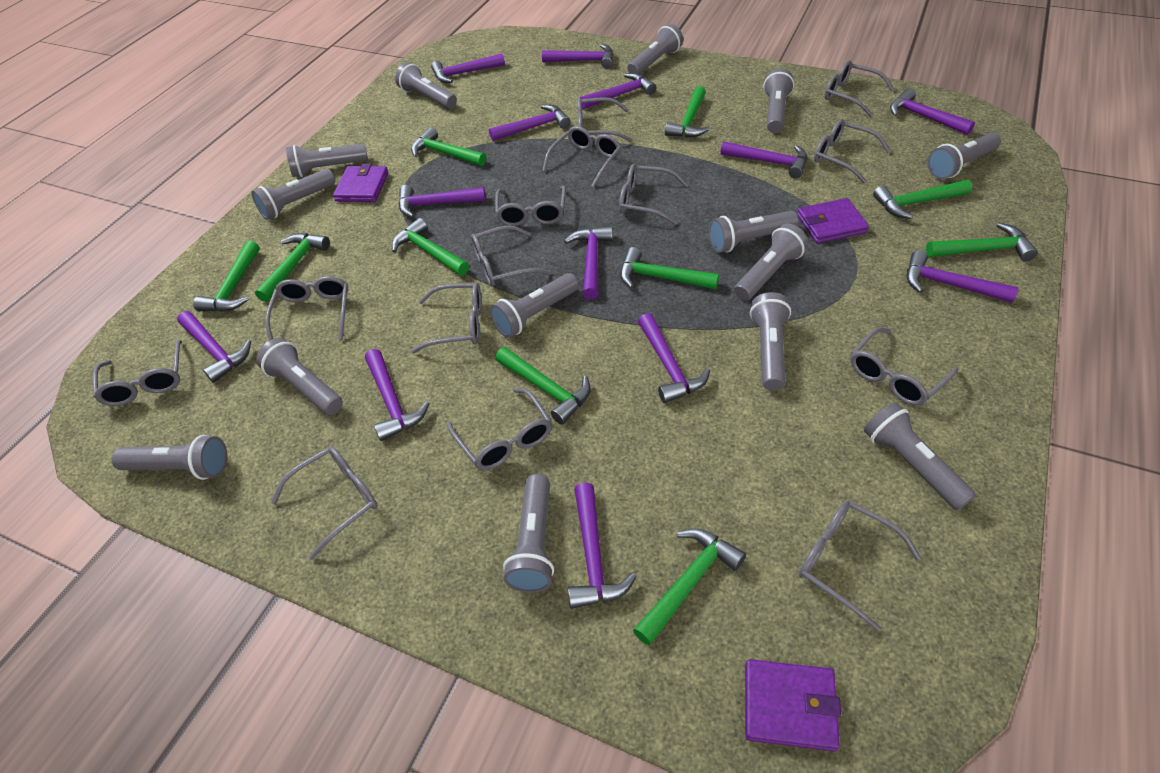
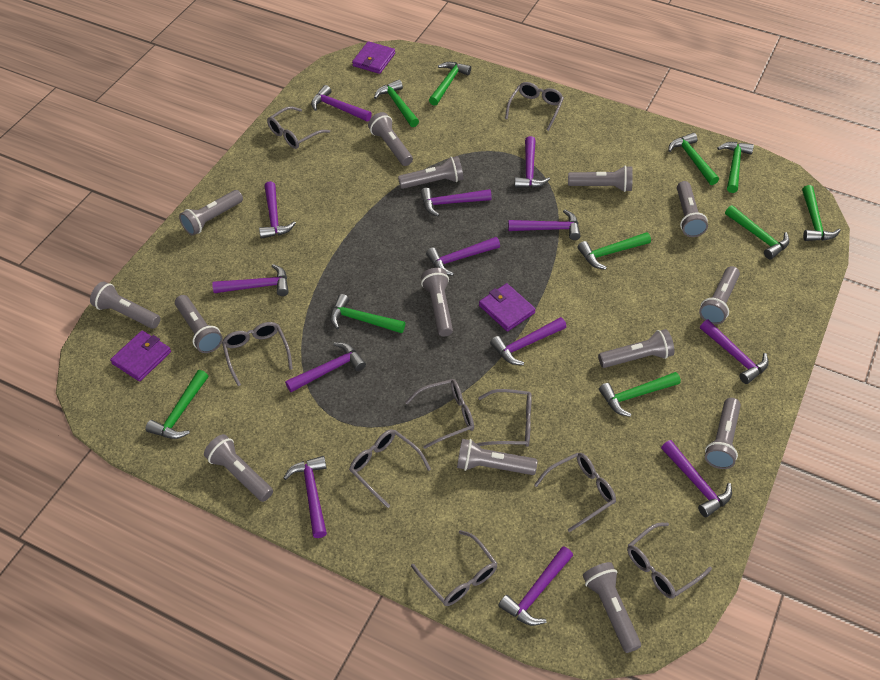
grey glasses: 14 -> 9

